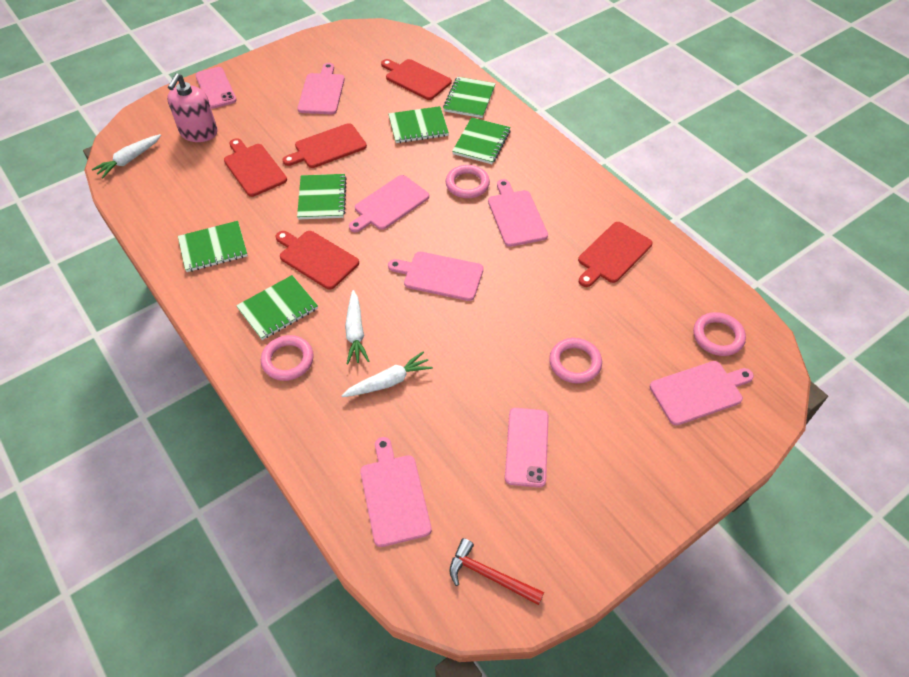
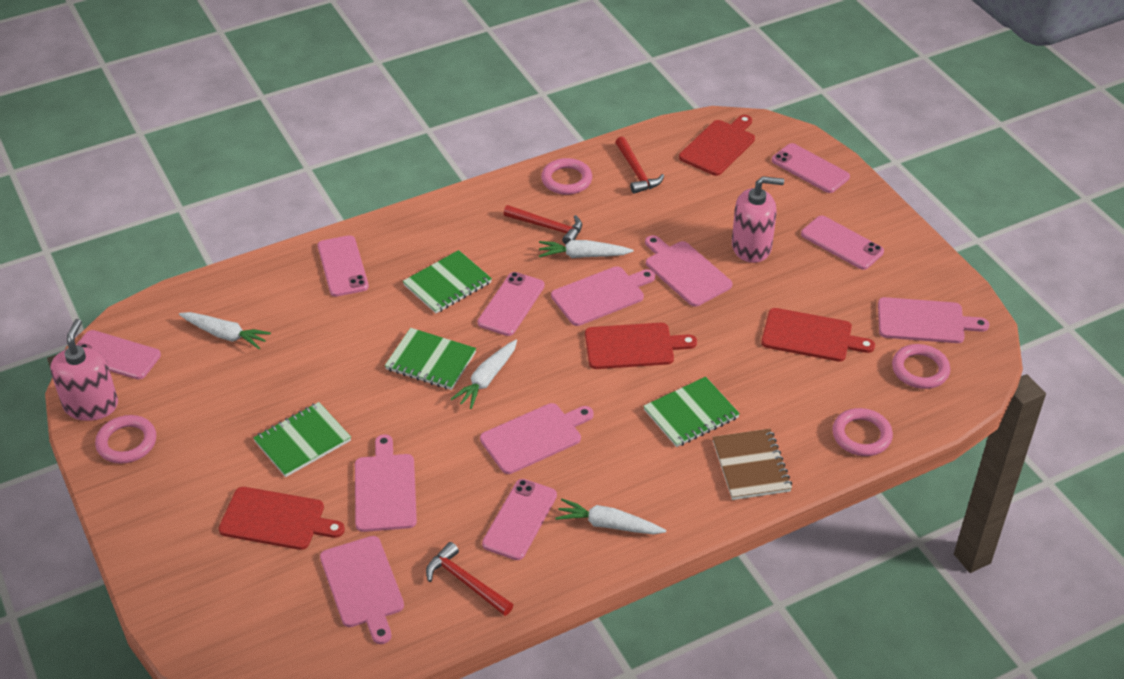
brown notebook: 0 -> 1
green notebook: 6 -> 4
pink phone: 2 -> 6
pink soap dispenser: 1 -> 2
red cutting board: 5 -> 4
red hammer: 1 -> 3
white carrot: 3 -> 4

